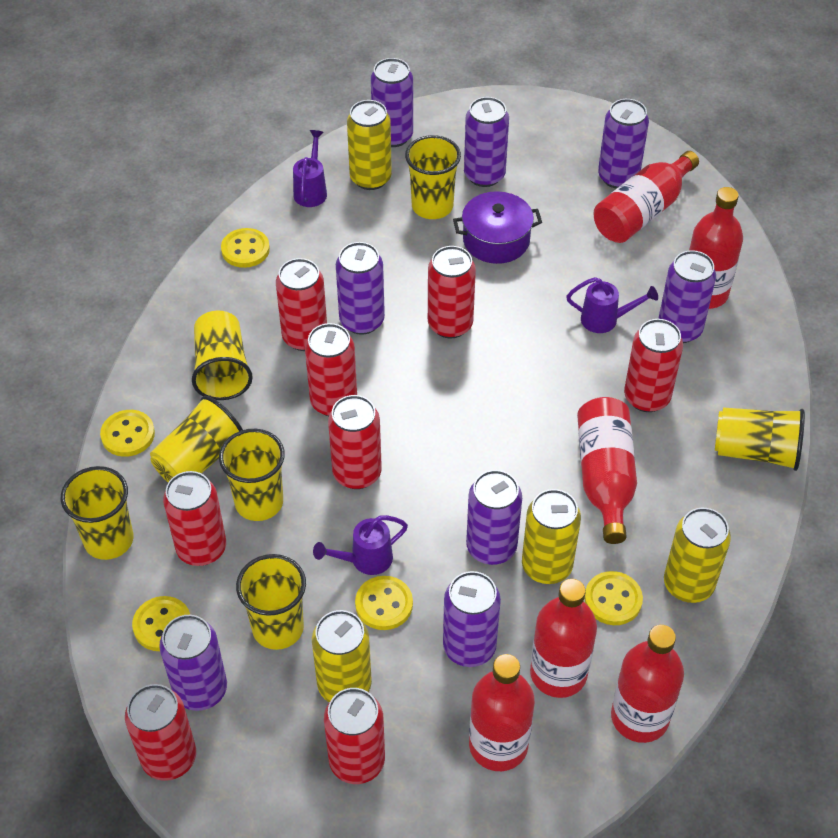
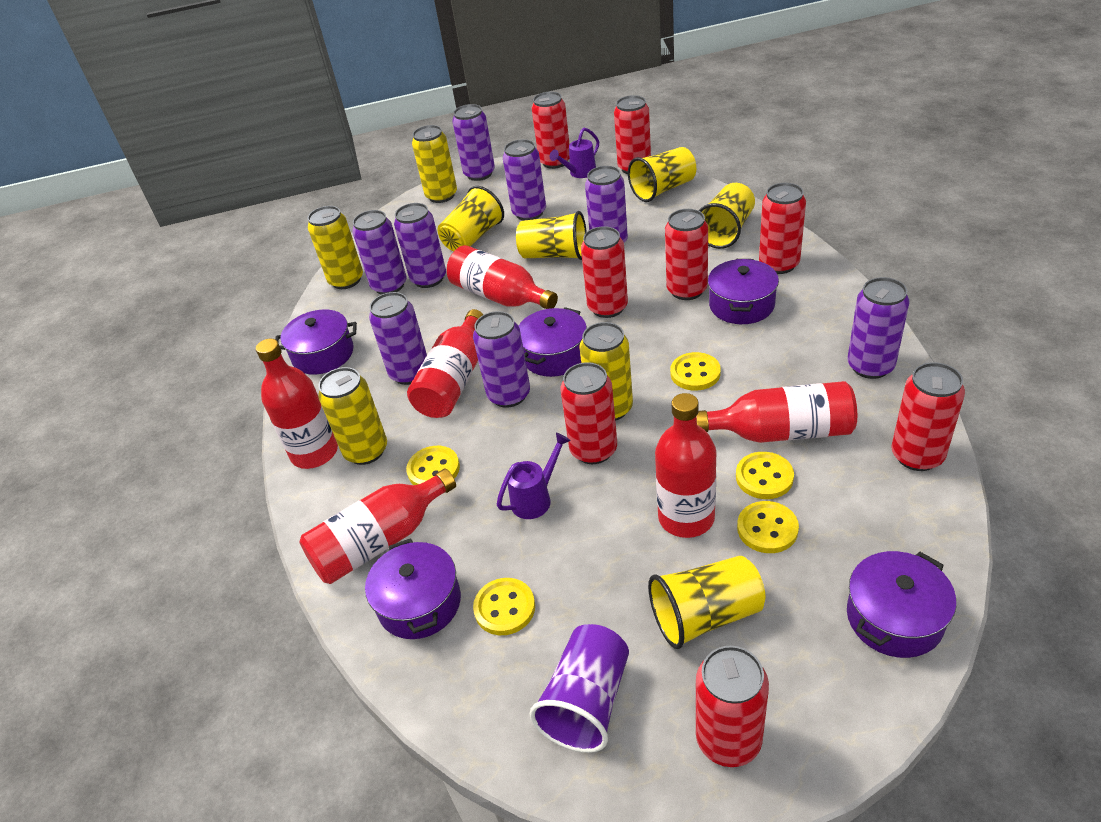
purple cup: 0 -> 1
purple pot: 1 -> 5
purple watering can: 3 -> 2
yellow cup: 7 -> 5

